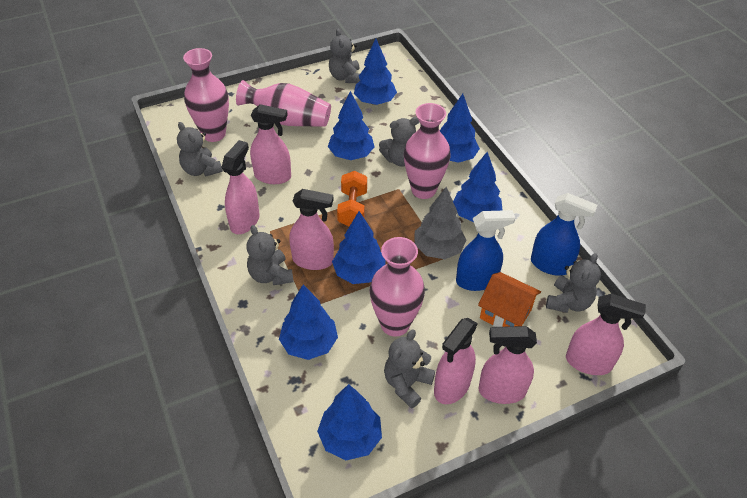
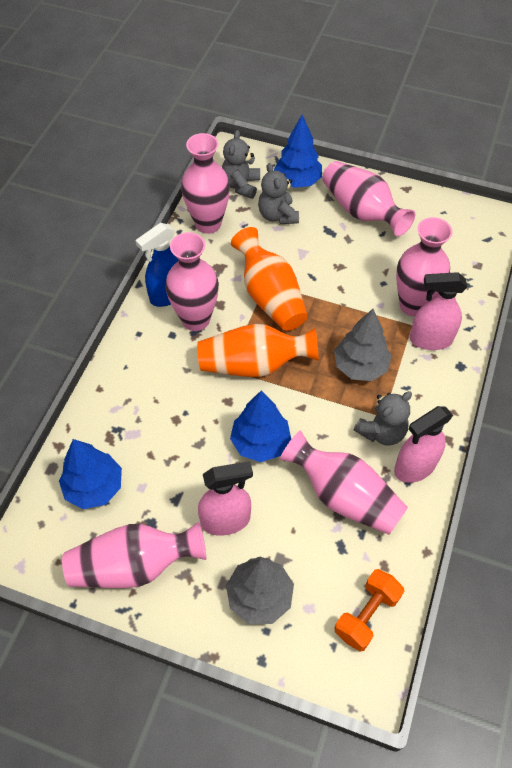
blue spray bottle: 2 -> 1
blue tree: 7 -> 3
grey teddy bear: 6 -> 3
grey tree: 1 -> 2
orange house: 1 -> 0
orange vase: 0 -> 2
pink spray bottle: 6 -> 3
pink vase: 4 -> 6

